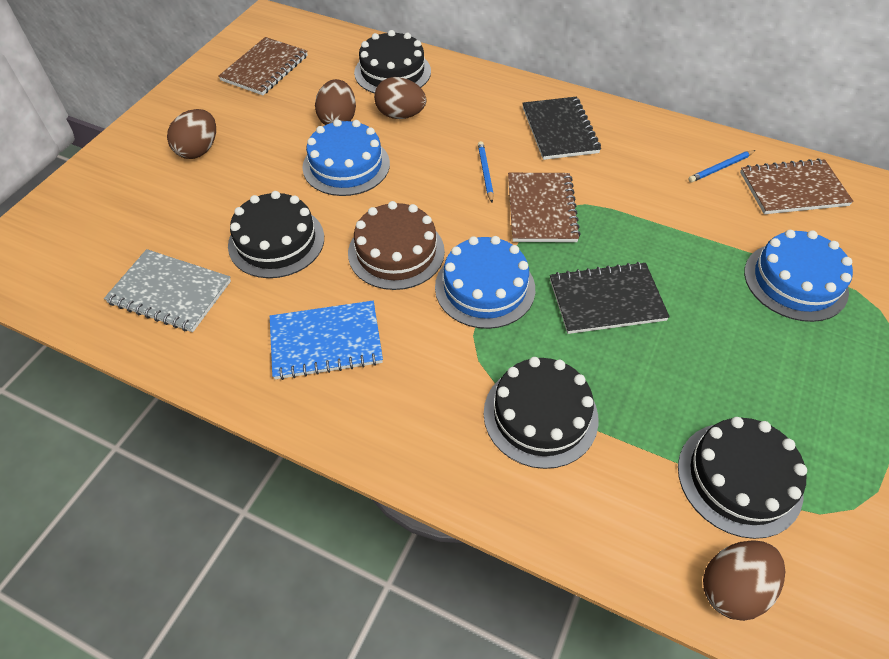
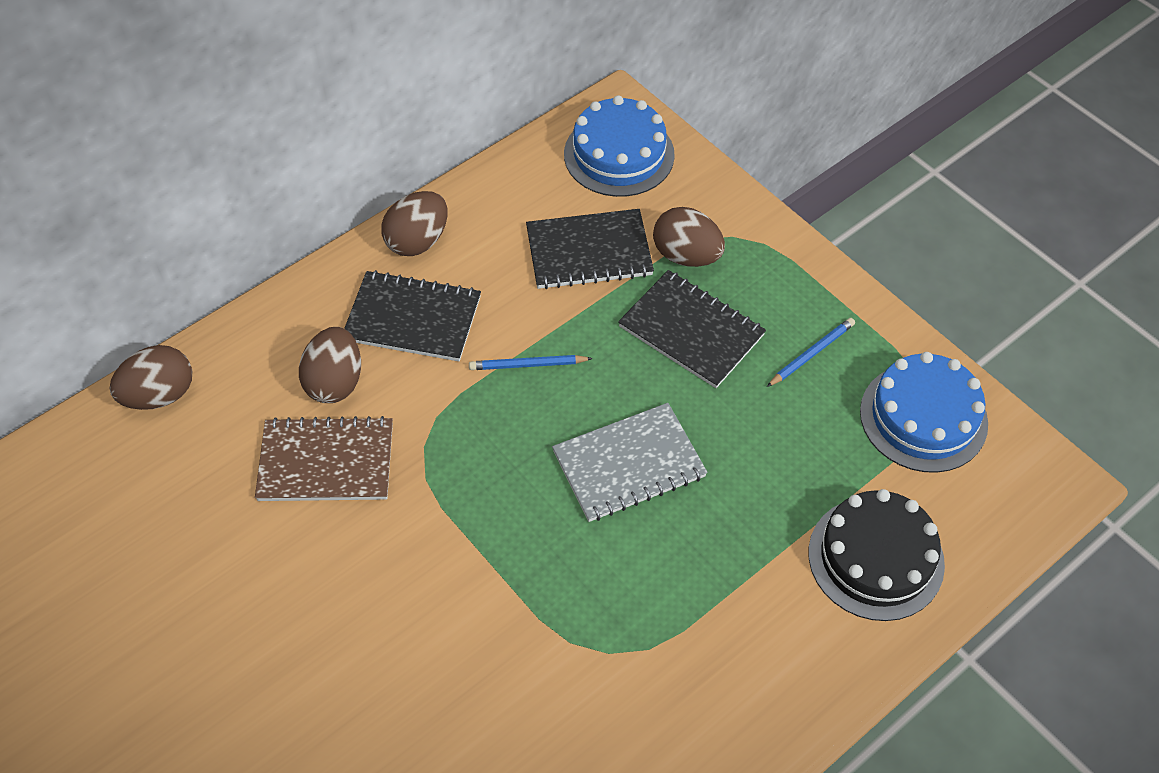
black cake: 4 -> 1
black notebook: 2 -> 3
blue cake: 3 -> 2
blue notebook: 1 -> 0
brown cake: 1 -> 0
brown notebook: 3 -> 1

